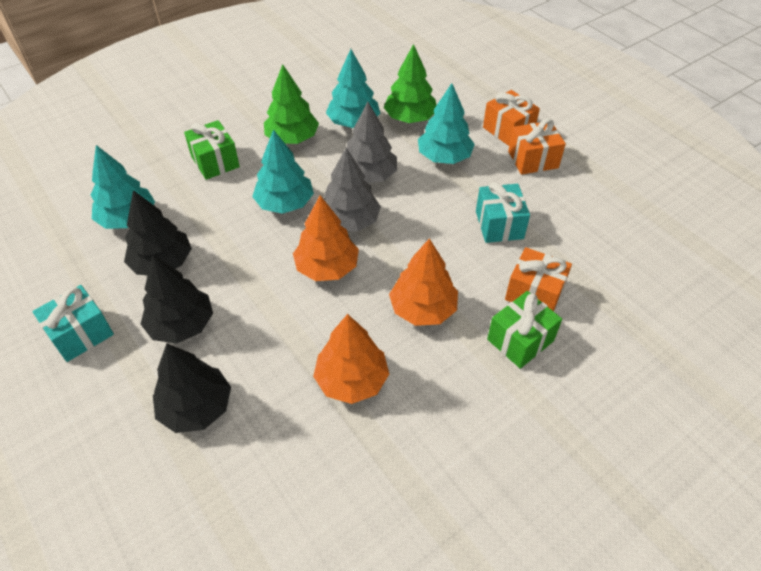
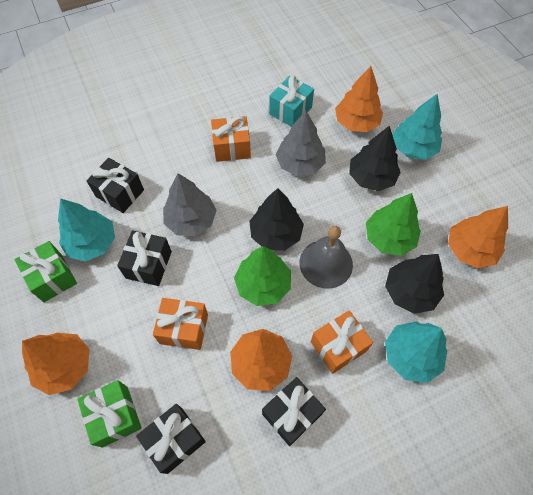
black gift: 0 -> 4
grey bell: 0 -> 1
orange tree: 3 -> 4
turquoise gift: 2 -> 1
turquoise tree: 4 -> 3

